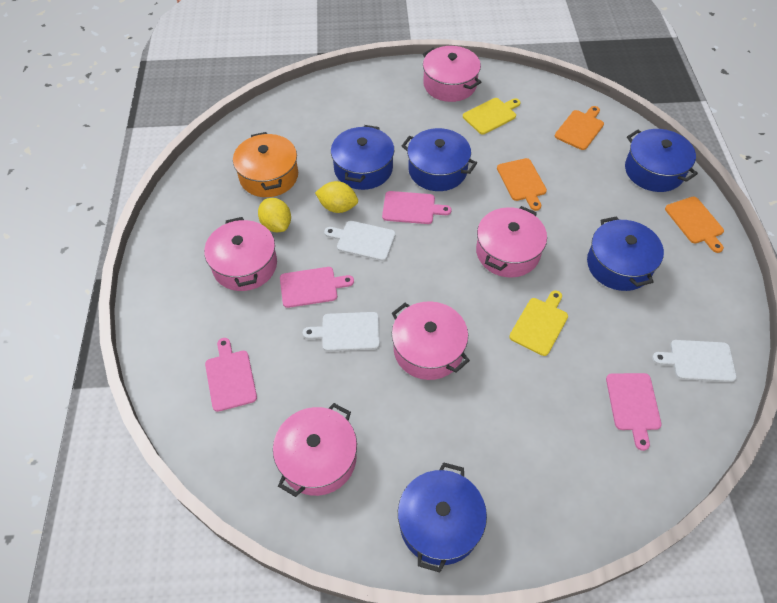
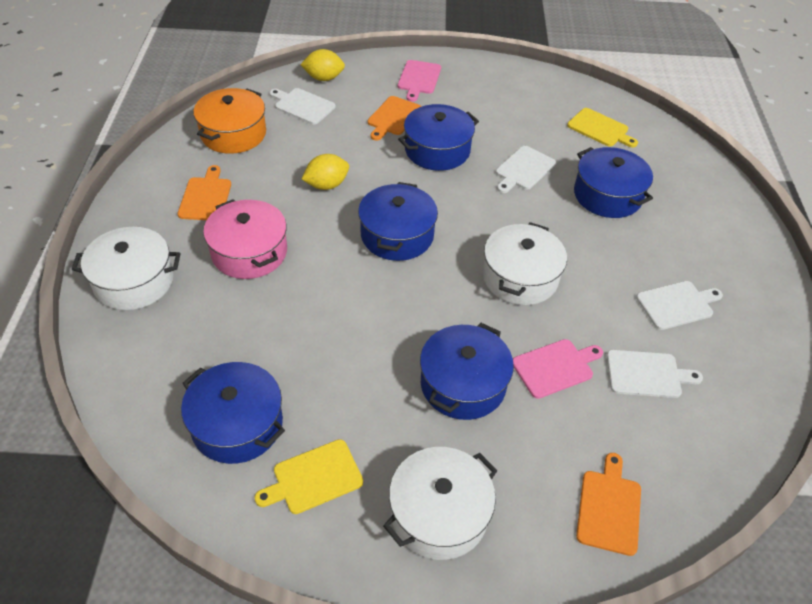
pink cutting board: 4 -> 2
pink pot: 5 -> 1
white cutting board: 3 -> 4
white pot: 0 -> 3

